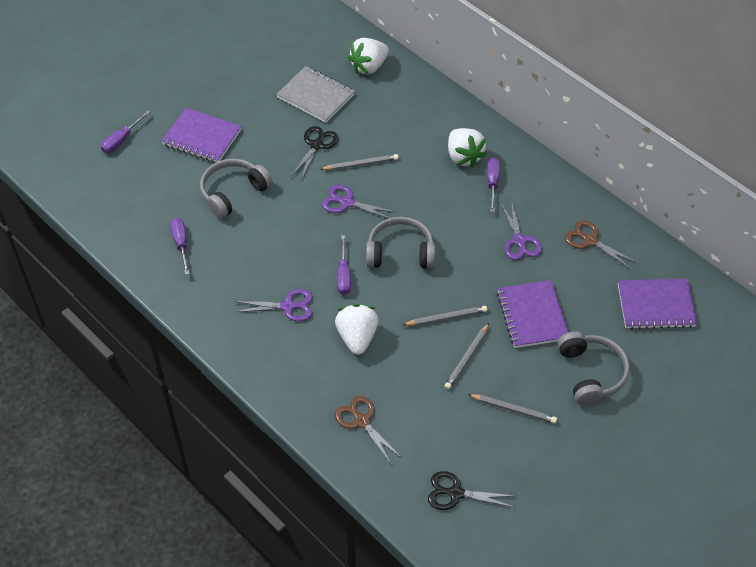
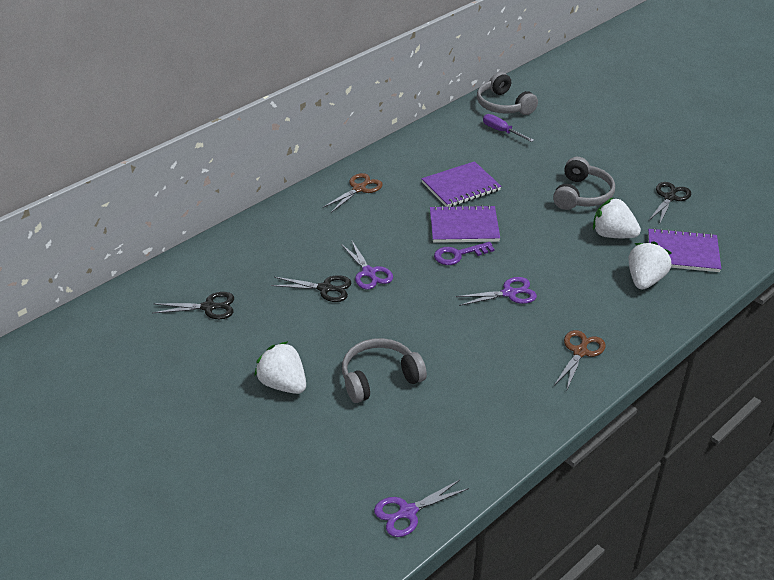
black scissors: 2 -> 3
grey notebook: 1 -> 0
grey pencil: 4 -> 0
purple key: 0 -> 1
purple screwdriver: 4 -> 1

